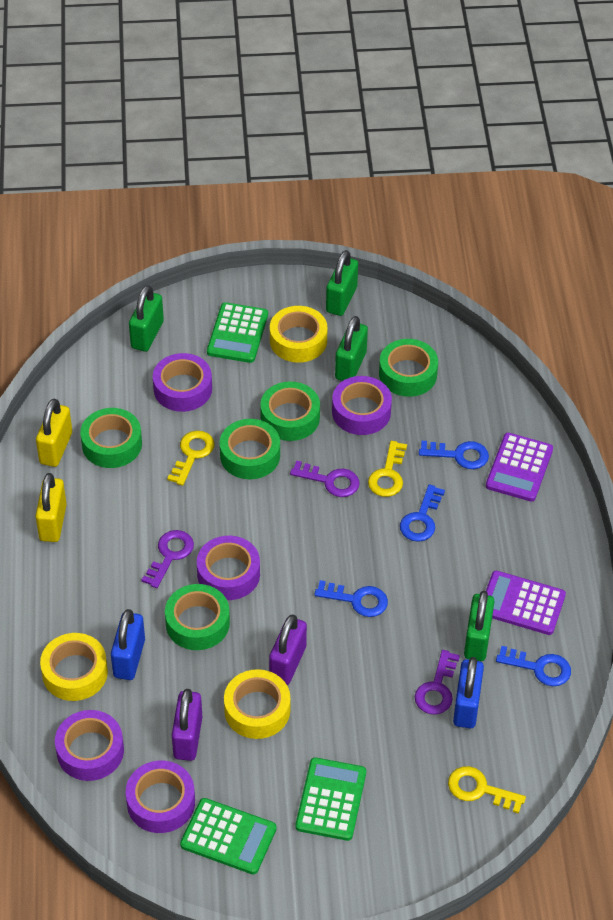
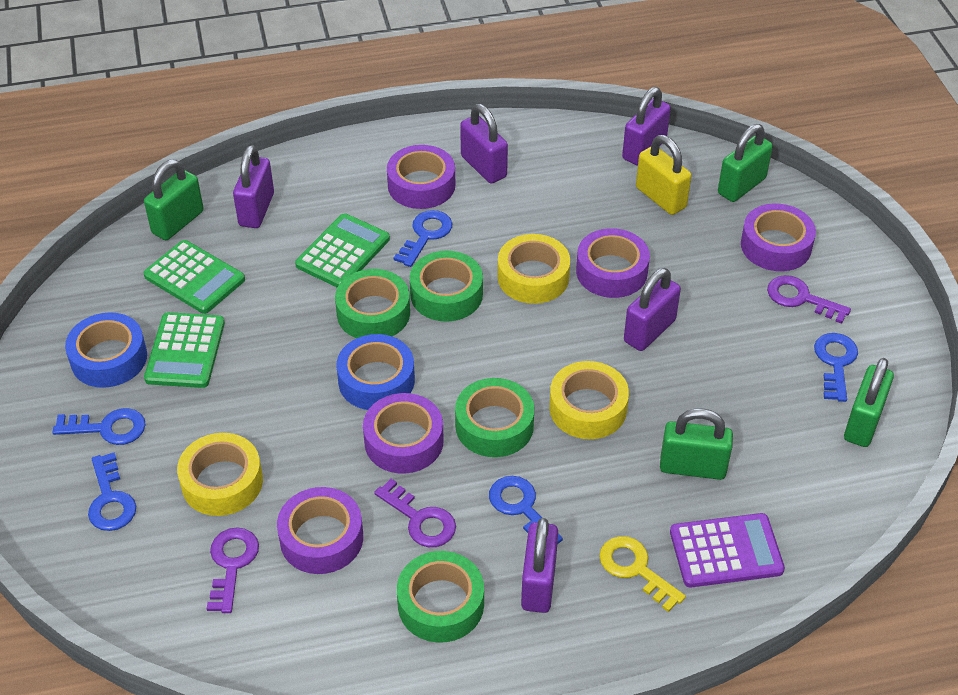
blue key: 4 -> 5
blue padlock: 2 -> 0
blue tape: 0 -> 2
green tape: 5 -> 4
purple calculator: 2 -> 1
purple padlock: 2 -> 5
yellow key: 3 -> 1
yellow padlock: 2 -> 1

